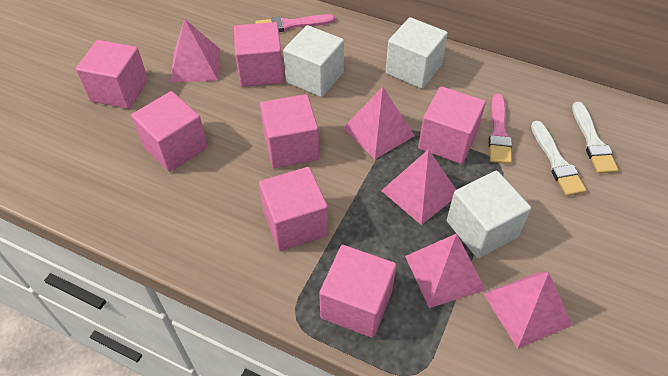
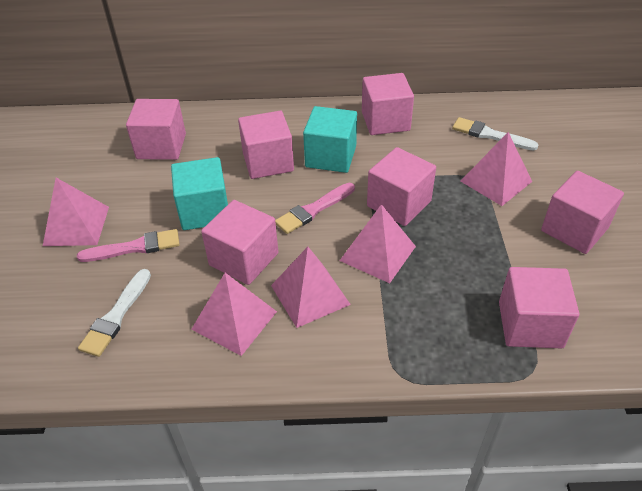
turquoise cube: 0 -> 2
white cube: 3 -> 0

